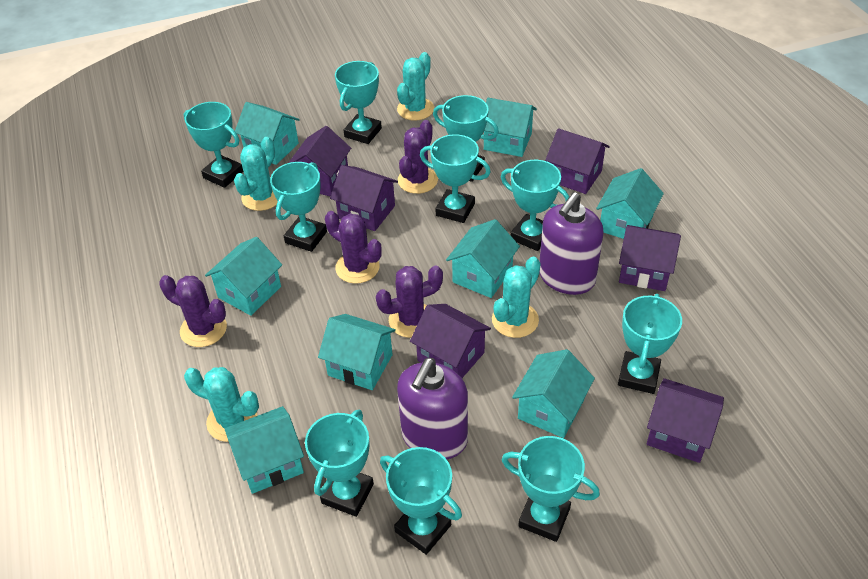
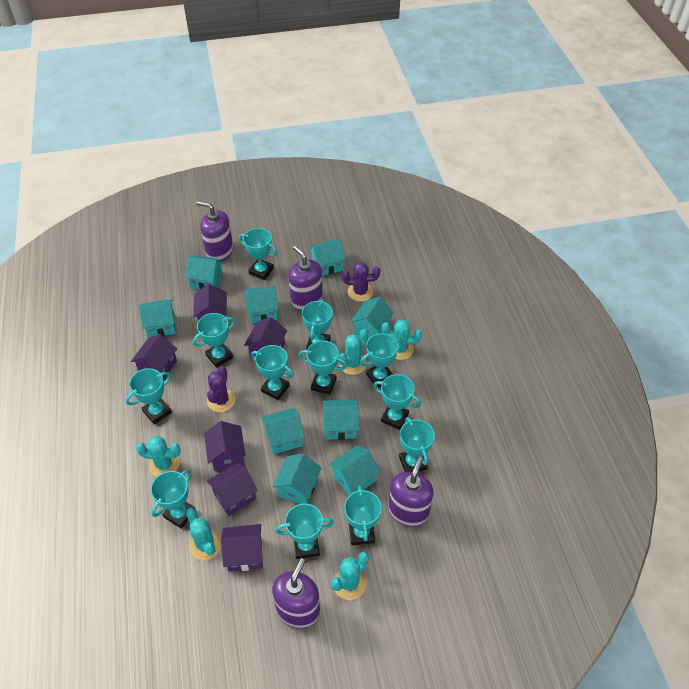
purple cactus: 4 -> 2
purple soap dispenser: 2 -> 4
turquoise cactus: 4 -> 5
turquoise house: 8 -> 9
turquoise trophy: 10 -> 12

